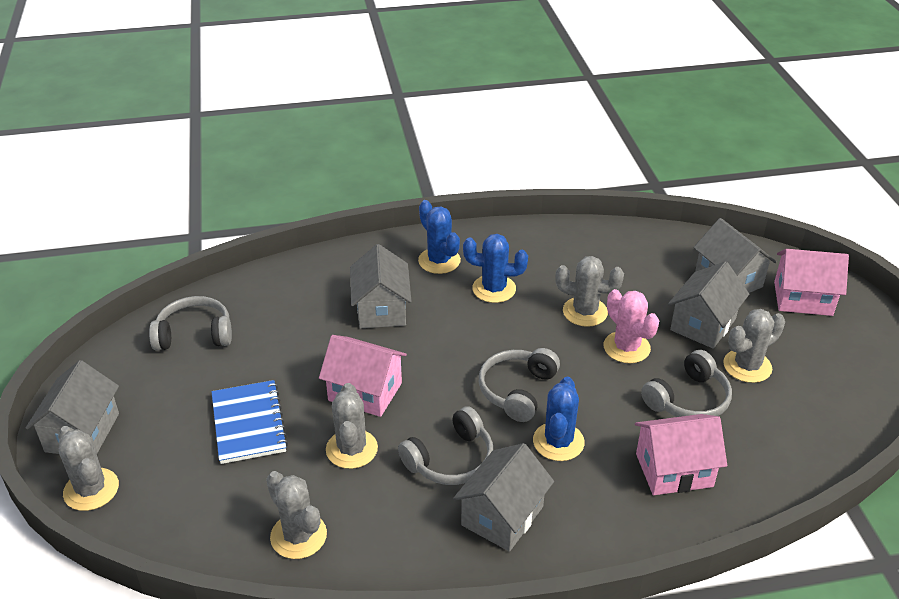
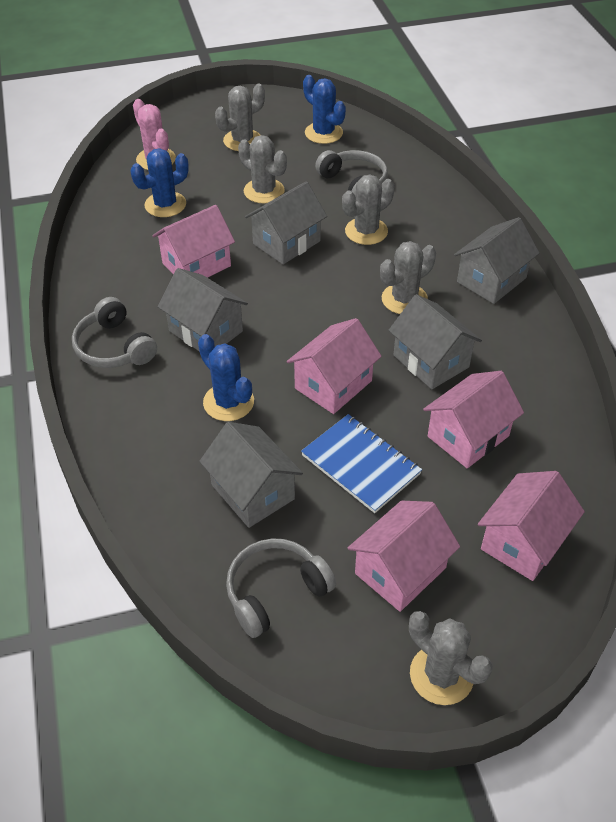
grey headphones: 4 -> 3
pink house: 3 -> 5

